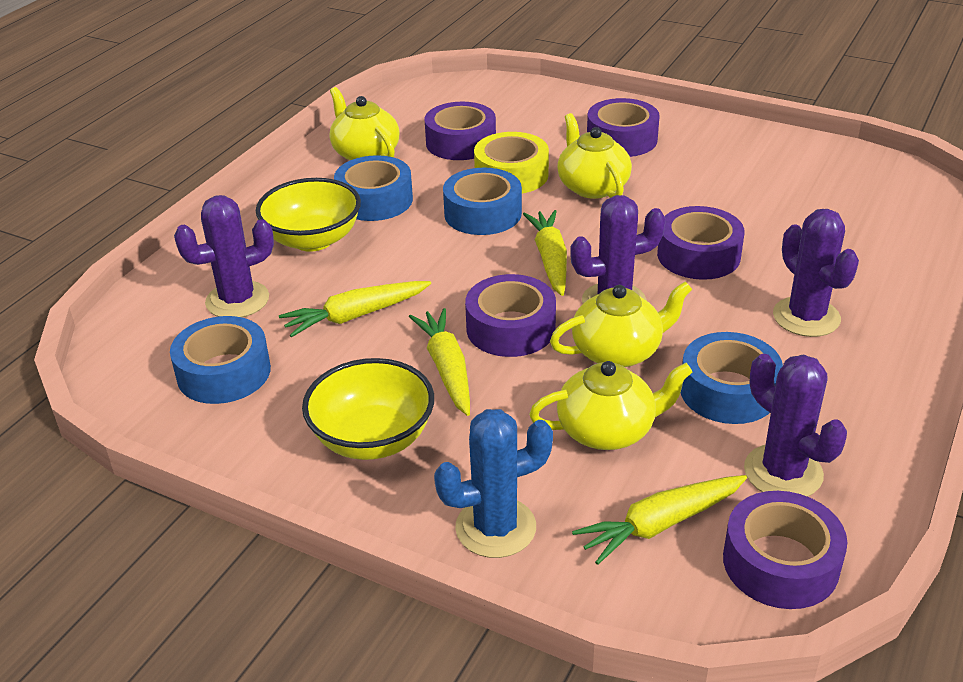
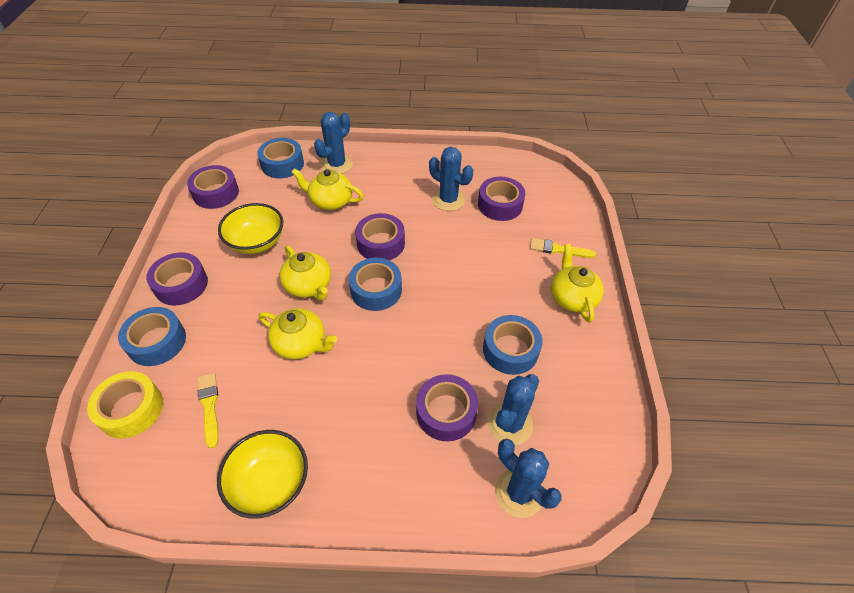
blue cactus: 1 -> 4
purple cactus: 4 -> 0
yellow brush: 0 -> 2
yellow carrot: 4 -> 0

